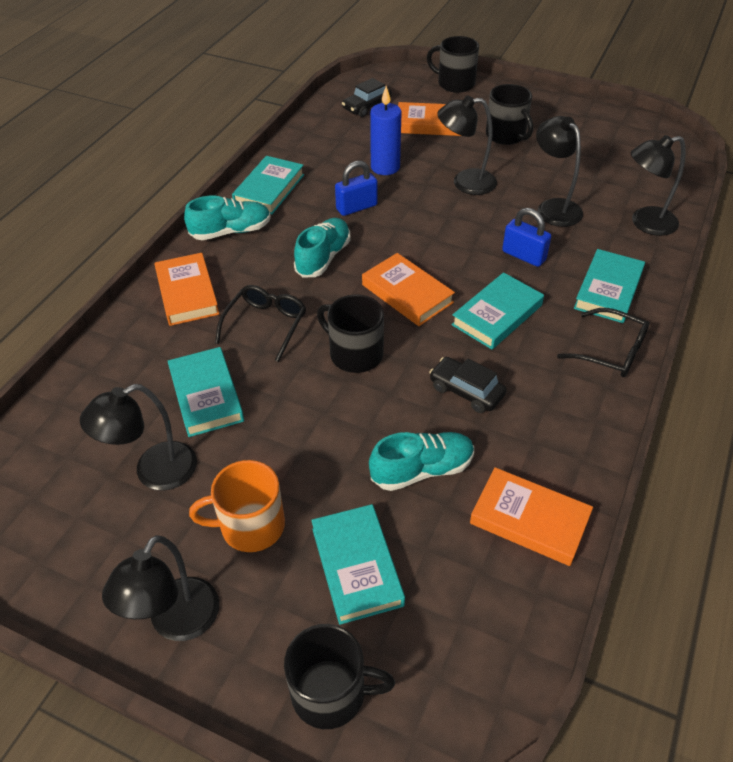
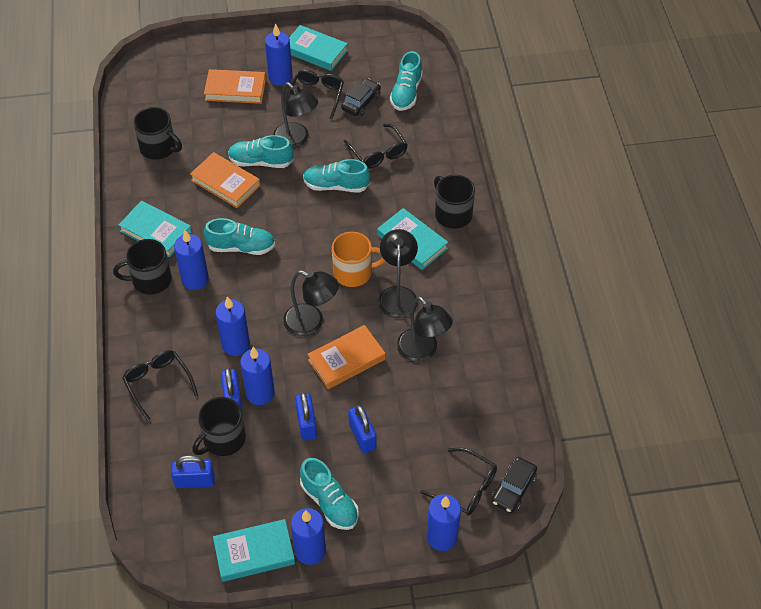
black glasses: 2 -> 4
black lamp: 5 -> 4
blue candle: 1 -> 6
blue padlock: 2 -> 4
orange book: 4 -> 3
turquoise book: 5 -> 4
turquoise shoe: 3 -> 5

